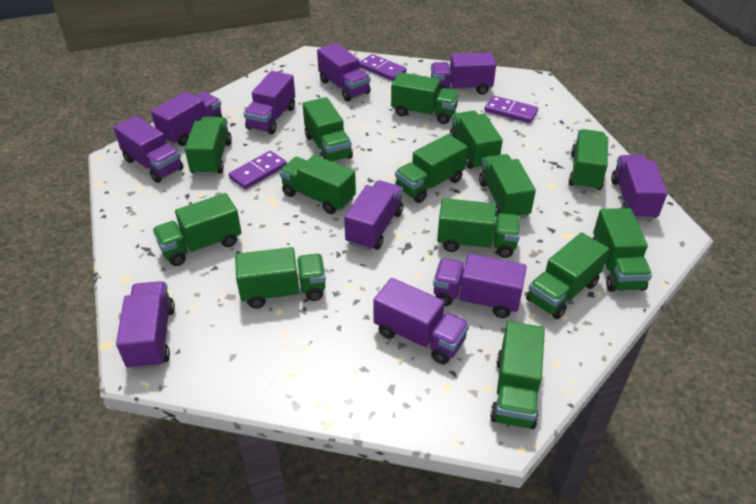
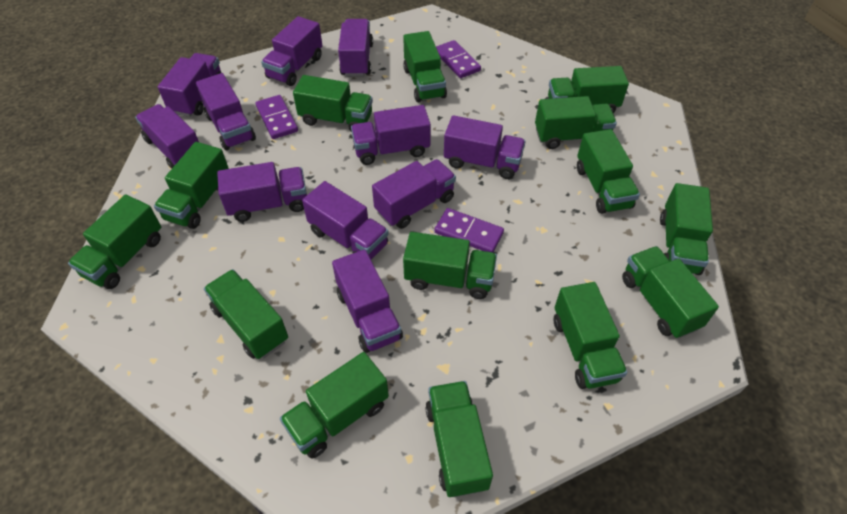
purple truck: 10 -> 11

